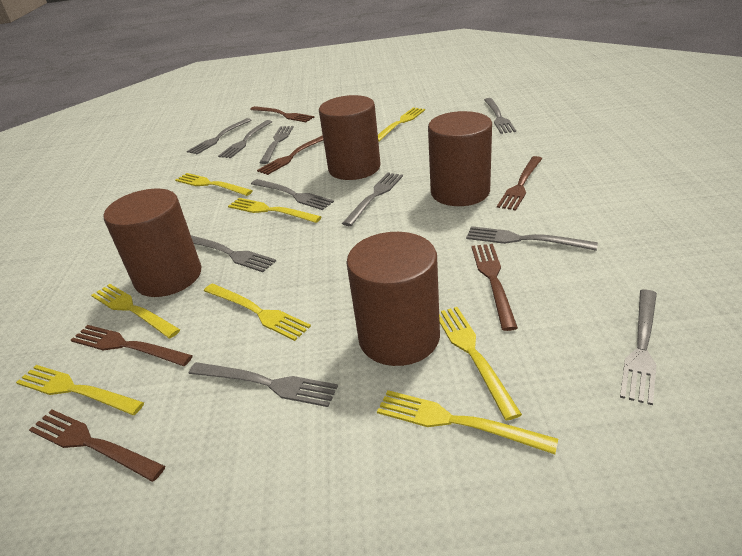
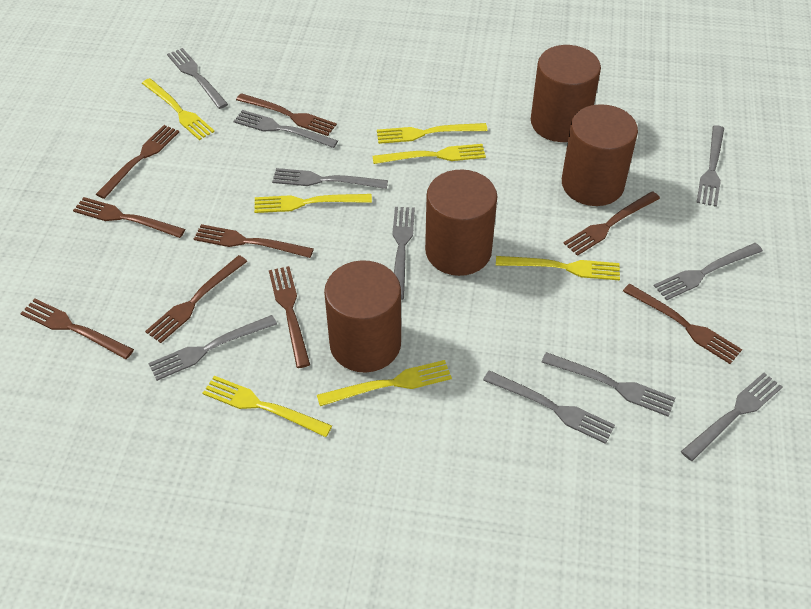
brown fork: 6 -> 9
yellow fork: 8 -> 7

